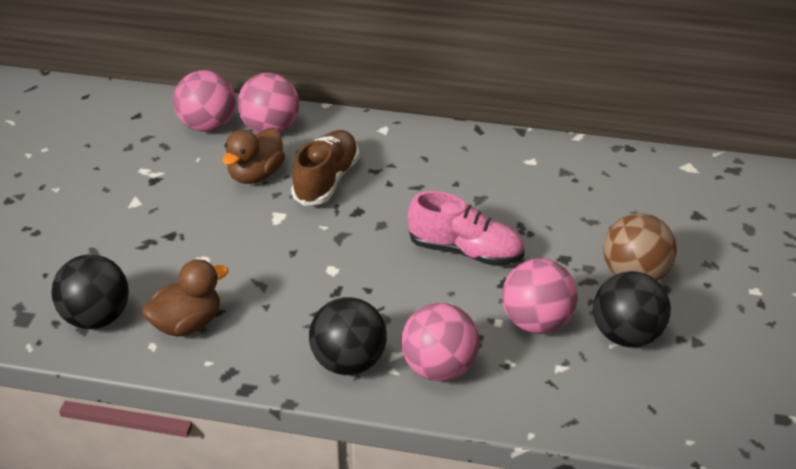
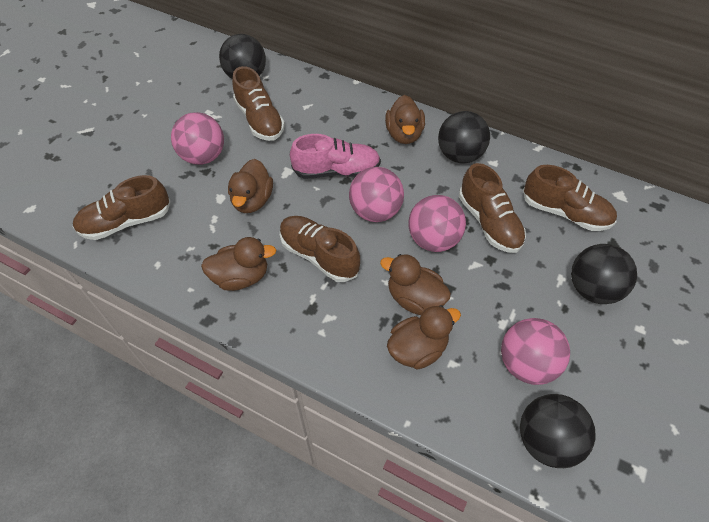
black ball: 3 -> 4
brown ball: 1 -> 0
brown duck: 2 -> 5
brown shoe: 1 -> 5

